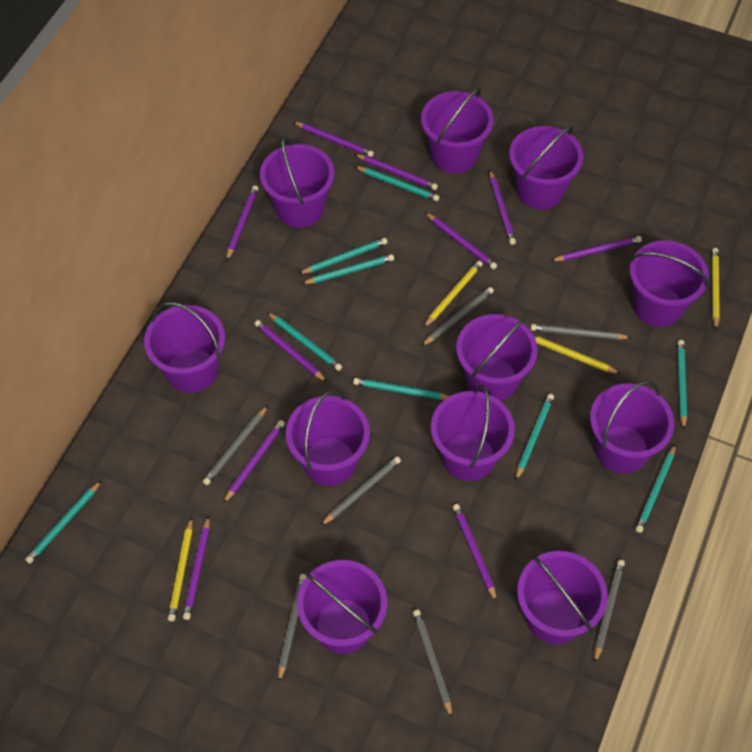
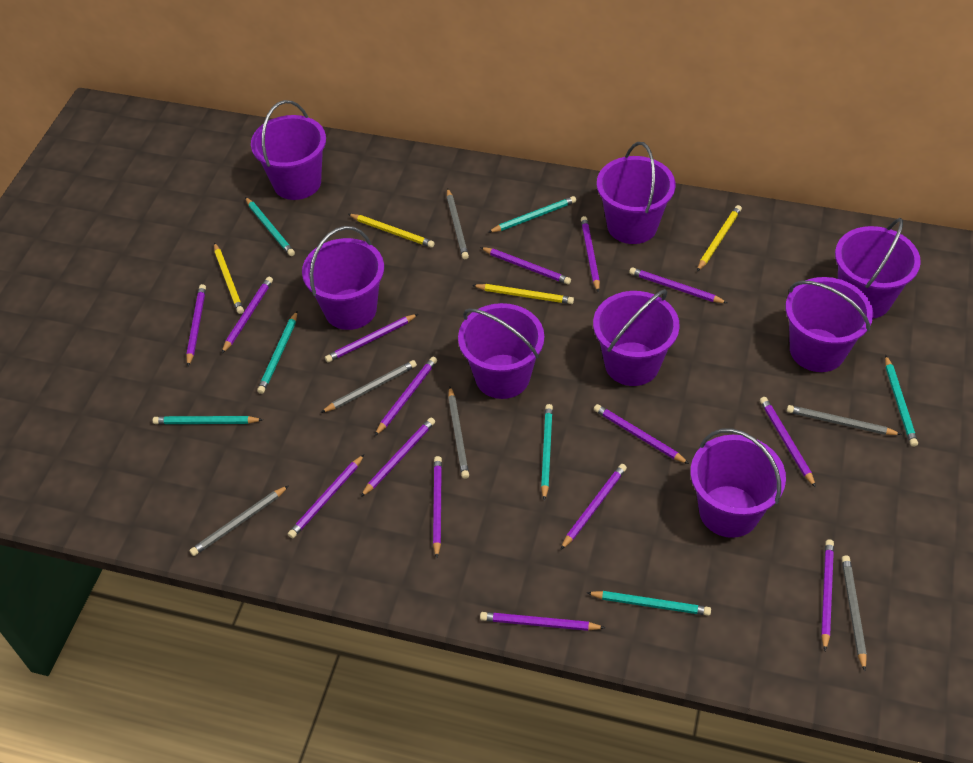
grey pencil: 7 -> 6
purple bucket: 11 -> 8
purple pencil: 10 -> 15
turquoise pencil: 9 -> 7

